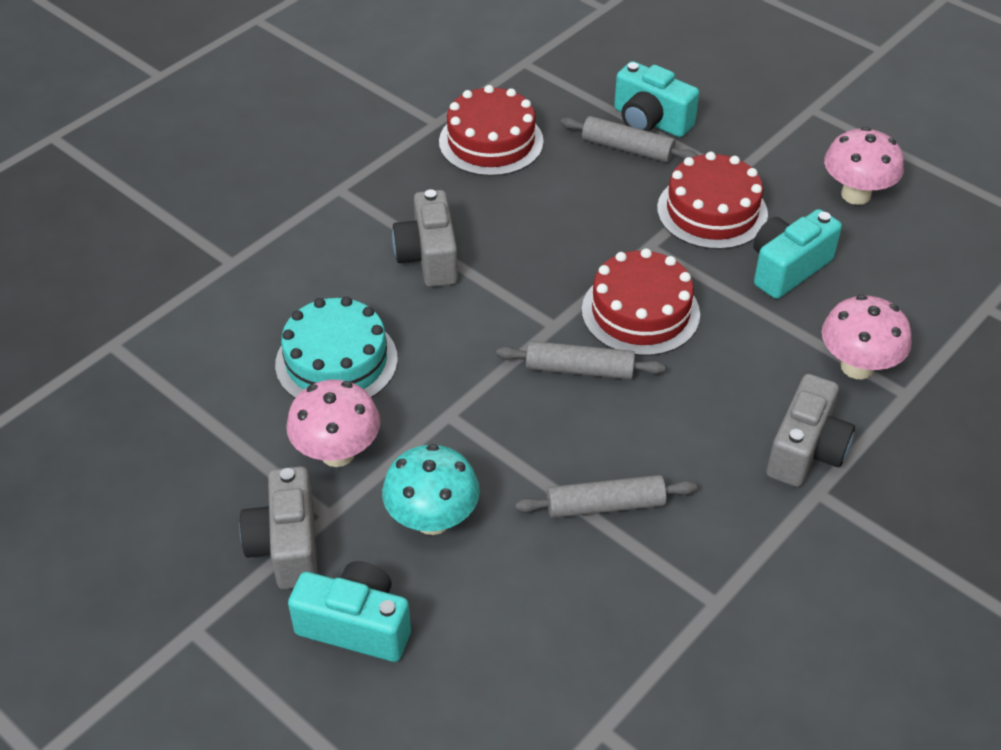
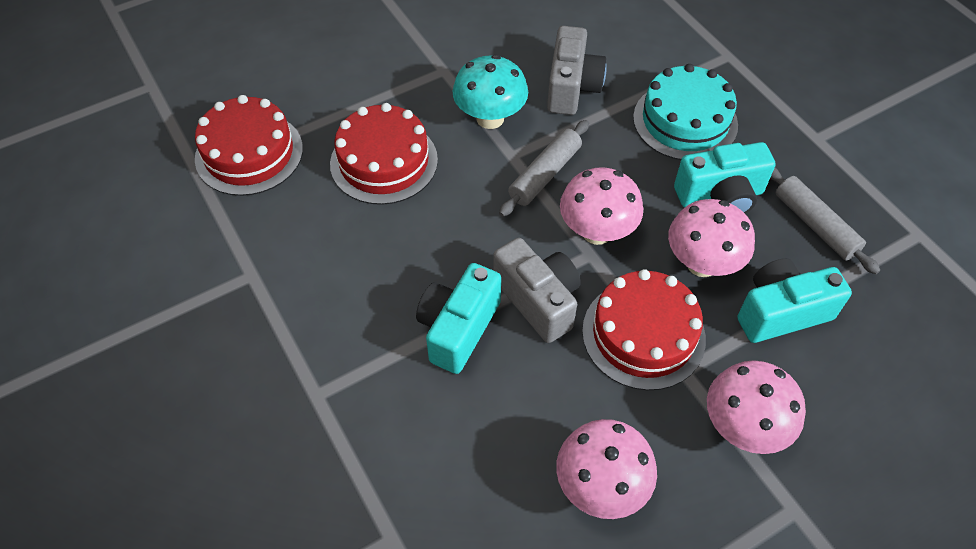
grey camera: 3 -> 2
grey rolling pin: 3 -> 2
pink mushroom: 3 -> 4

